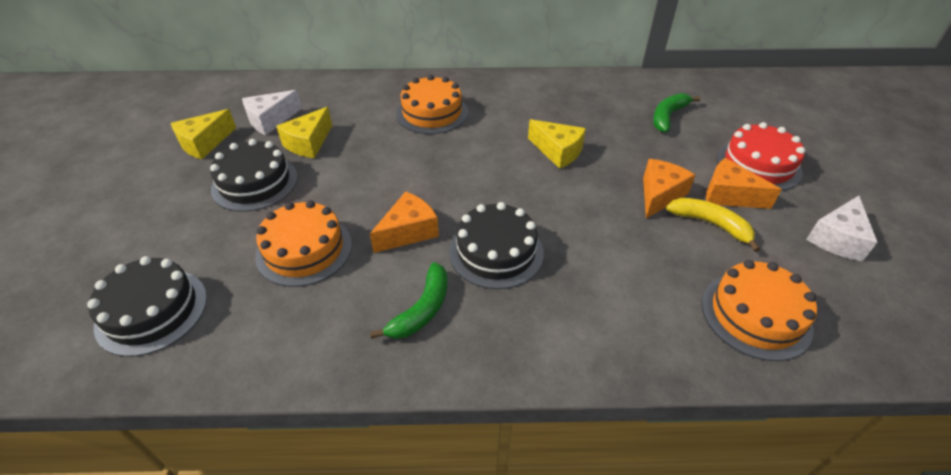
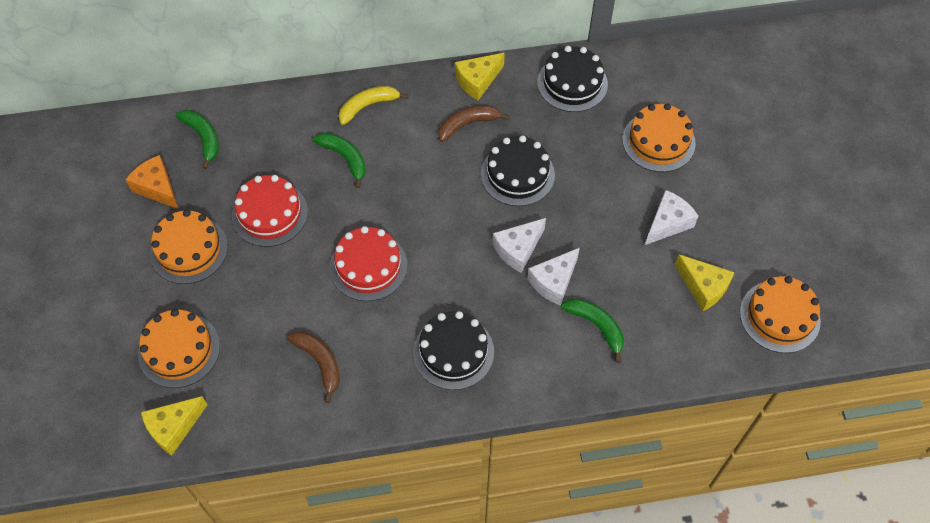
brown banana: 0 -> 2
green banana: 2 -> 3
orange cake: 3 -> 4
orange cheese: 3 -> 1
red cake: 1 -> 2
white cheese: 2 -> 3

